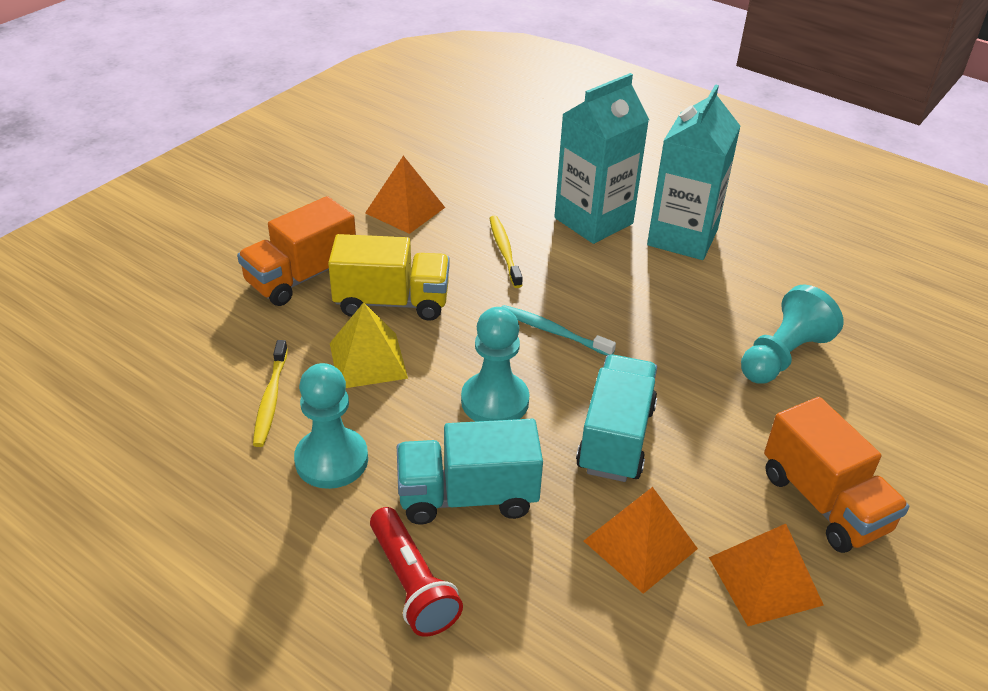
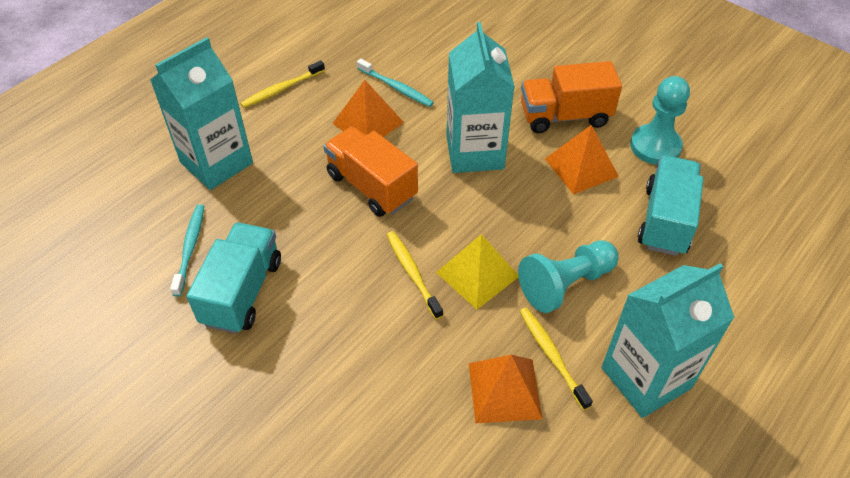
red flashlight: 1 -> 0
turquoise carton: 2 -> 3
turquoise pawn: 3 -> 2
turquoise toothbrush: 1 -> 2
yellow toothbrush: 2 -> 3
yellow truck: 1 -> 0

